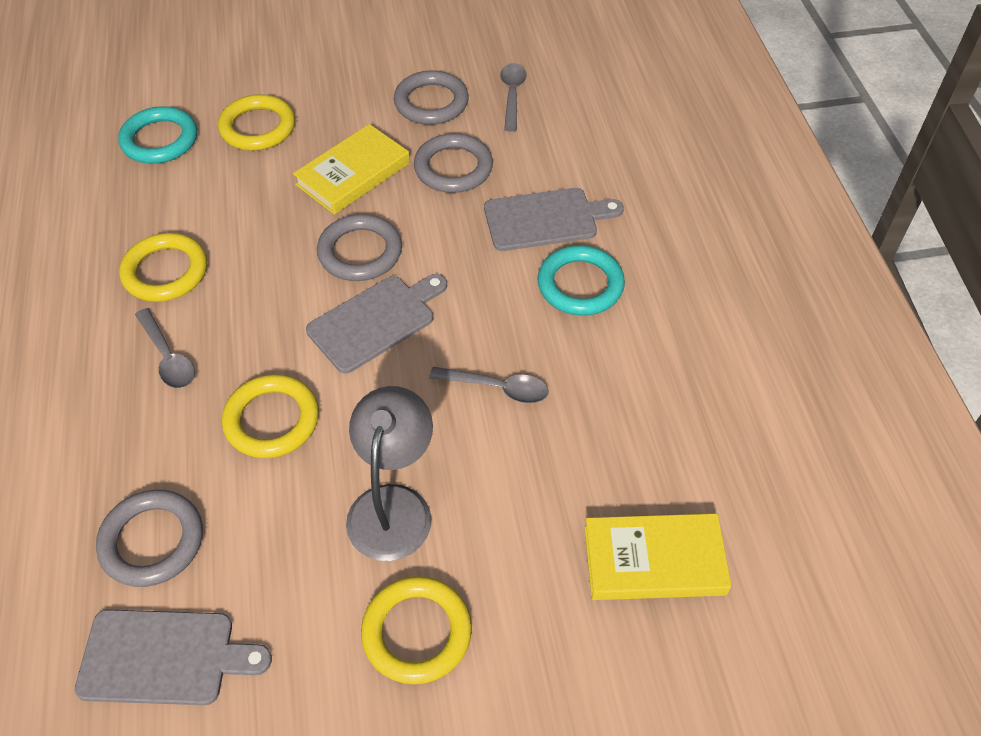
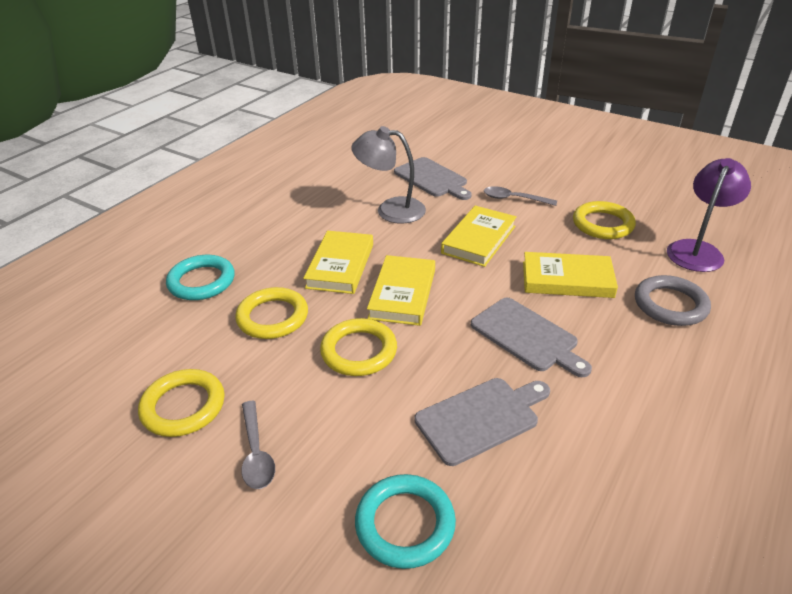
grey ring: 4 -> 1
grey spoon: 3 -> 2
purple lamp: 0 -> 1
yellow book: 2 -> 4

